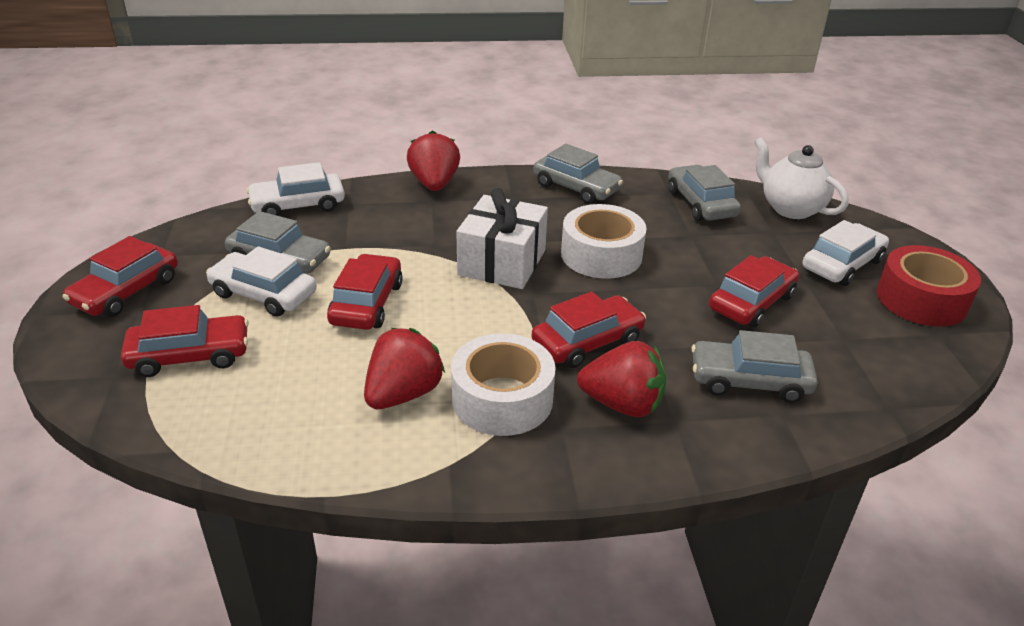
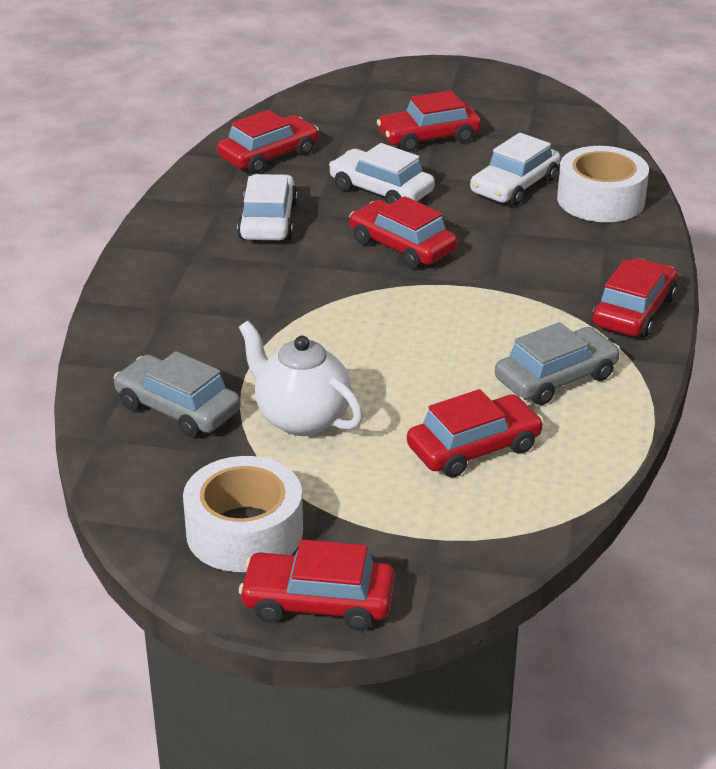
grey car: 4 -> 2
red car: 5 -> 6
red strawberry: 3 -> 0
red tape: 1 -> 0
white gift: 1 -> 0

